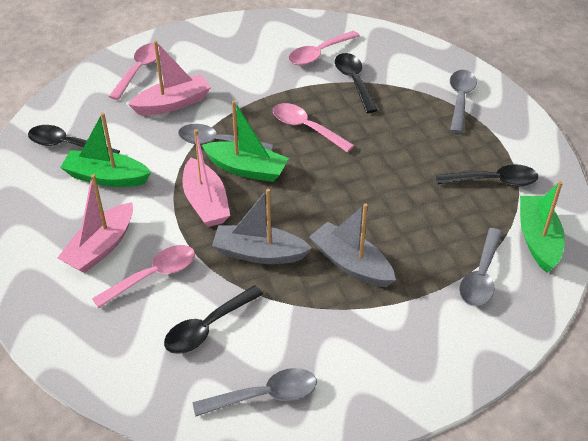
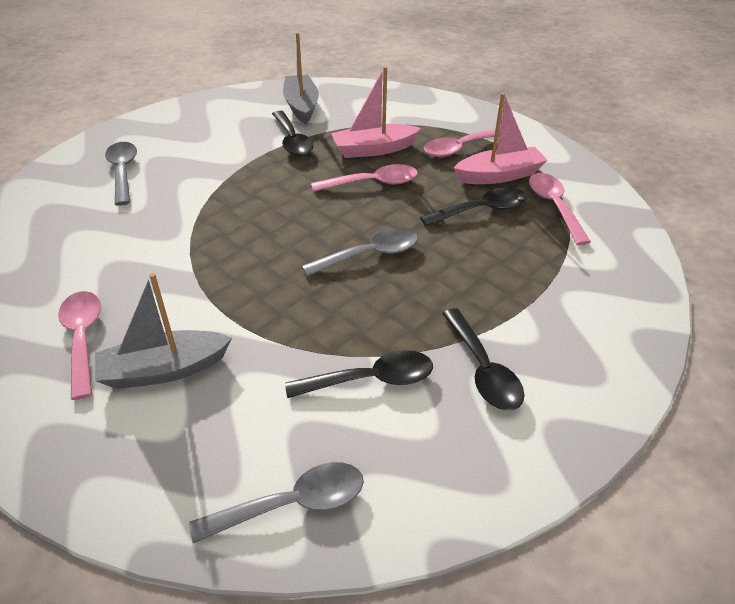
green boat: 3 -> 0
grey spoon: 4 -> 3
pink boat: 3 -> 2

